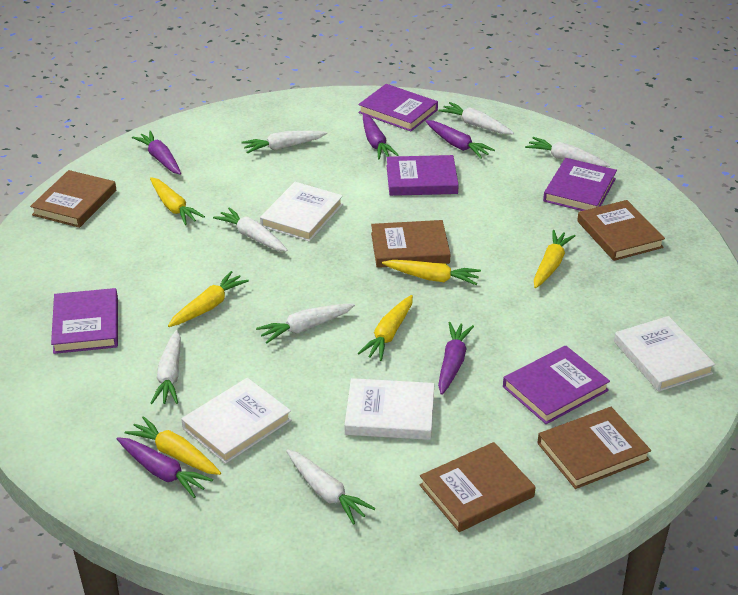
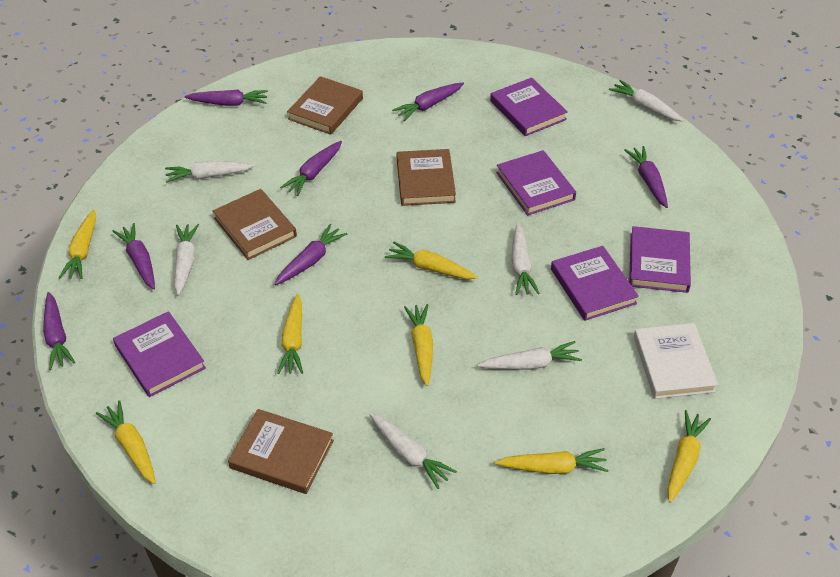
brown book: 5 -> 4
purple carrot: 5 -> 7
white book: 4 -> 1
white carrot: 7 -> 6
yellow carrot: 6 -> 7

